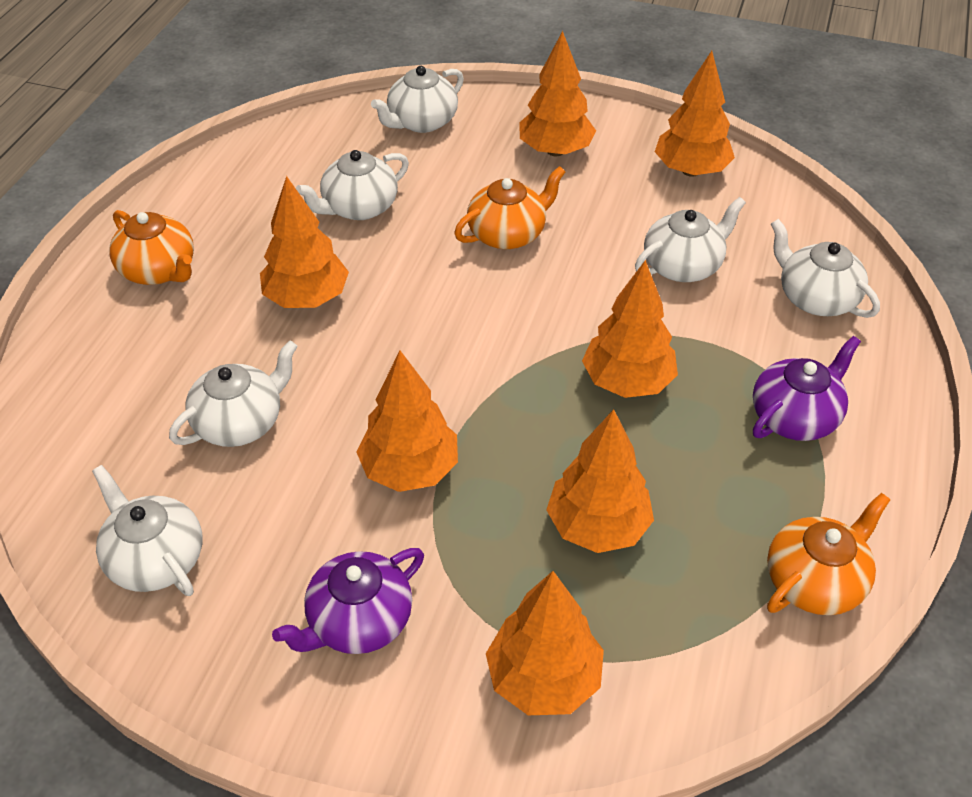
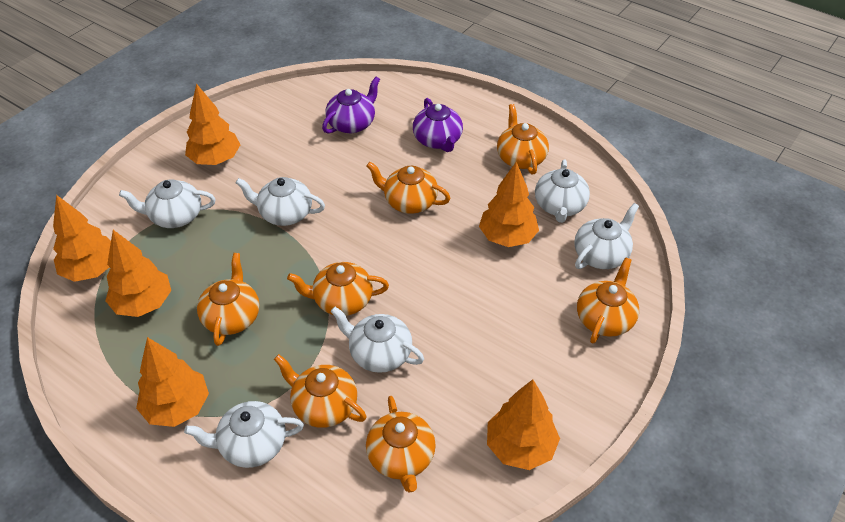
orange teapot: 3 -> 7
orange tree: 7 -> 6

